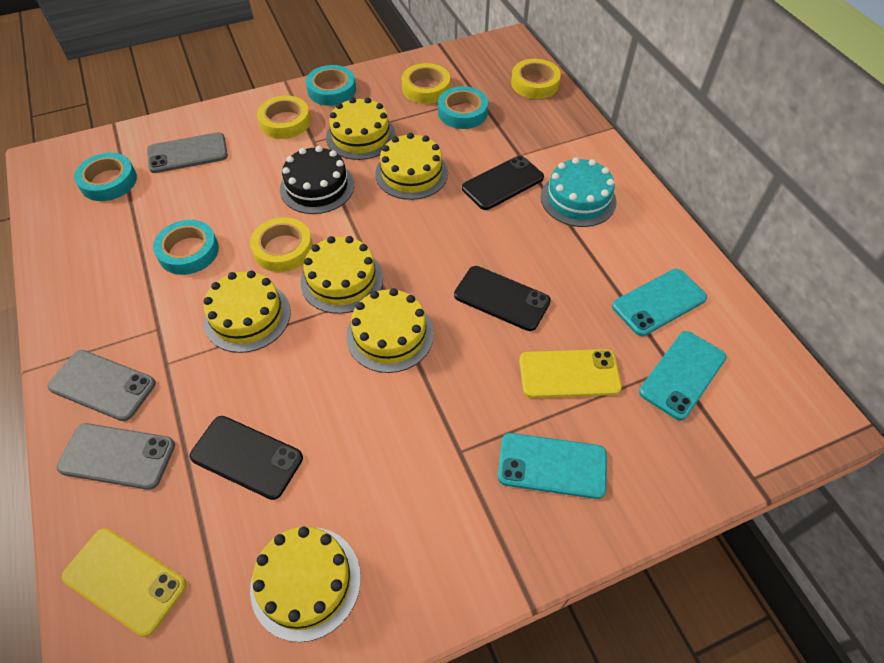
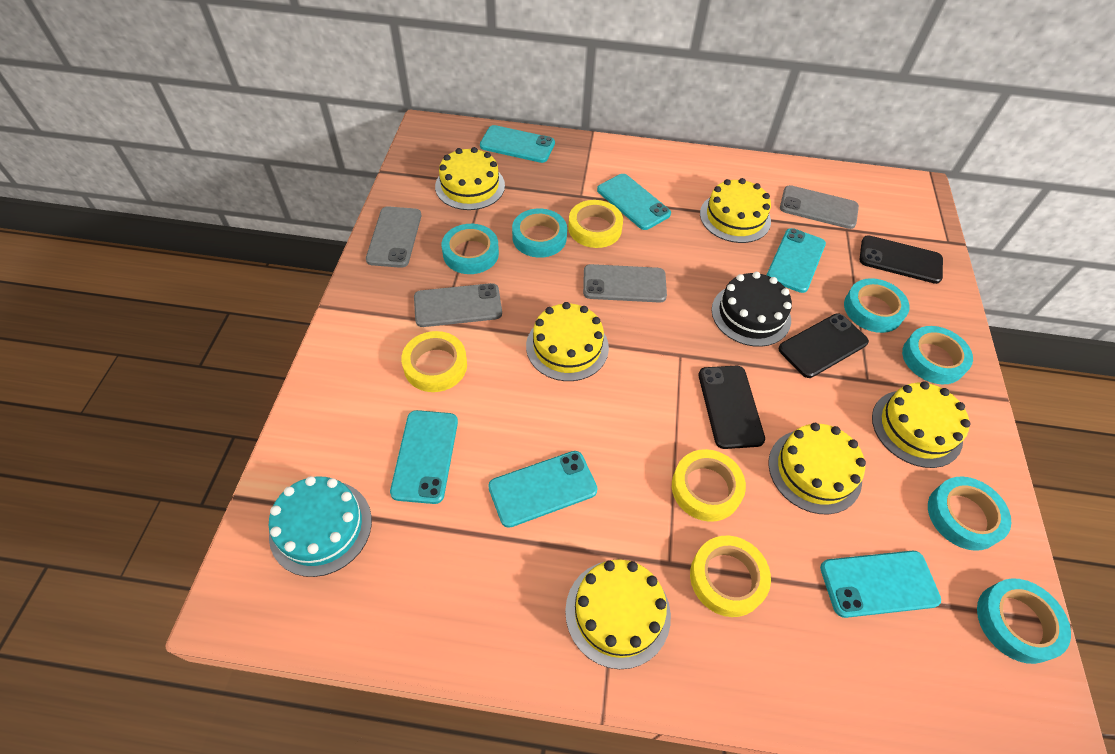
grey phone: 3 -> 4
turquoise phone: 3 -> 6
turquoise tape: 4 -> 6
yellow phone: 2 -> 0

